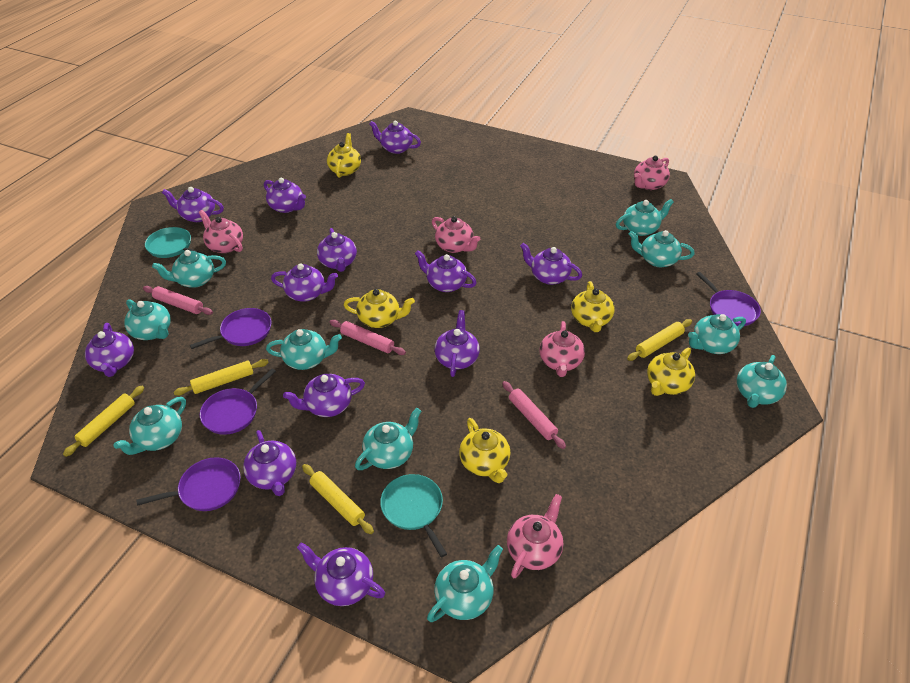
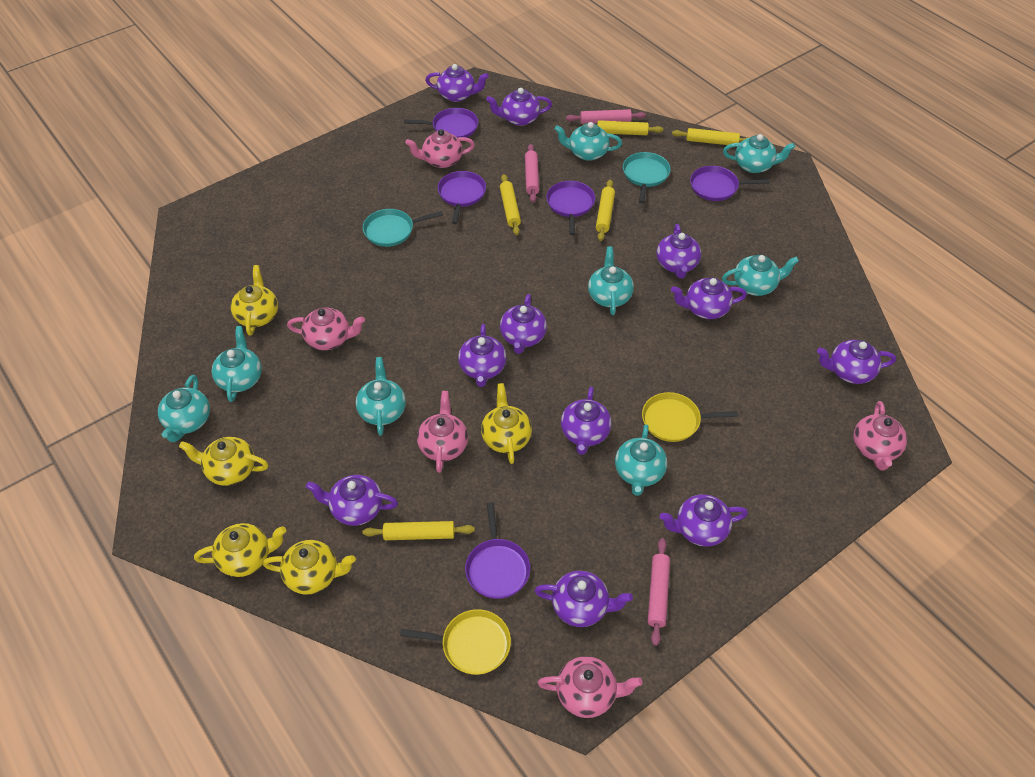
purple pan: 4 -> 5
purple teapot: 12 -> 11
turquoise teapot: 10 -> 8
yellow pan: 0 -> 2
yellow rolling pin: 4 -> 5

